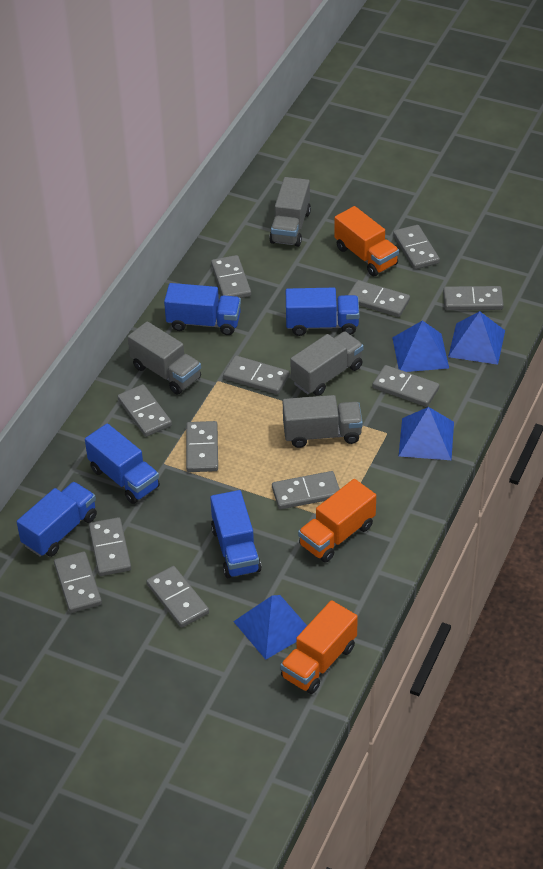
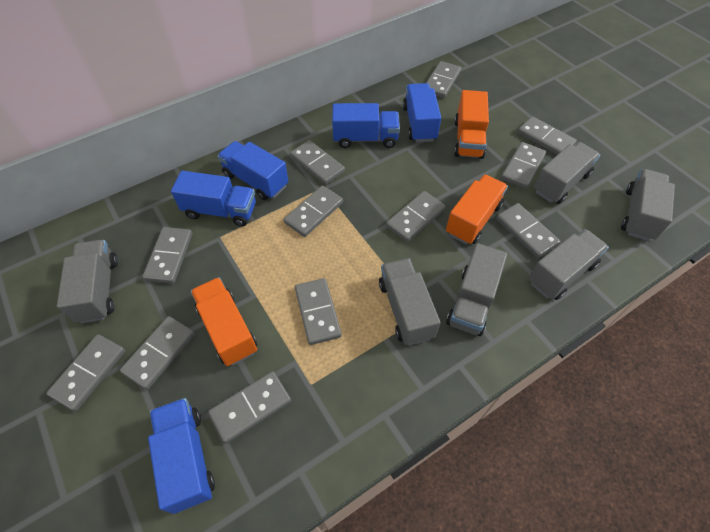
blue pyramid: 4 -> 0
grey truck: 4 -> 6

